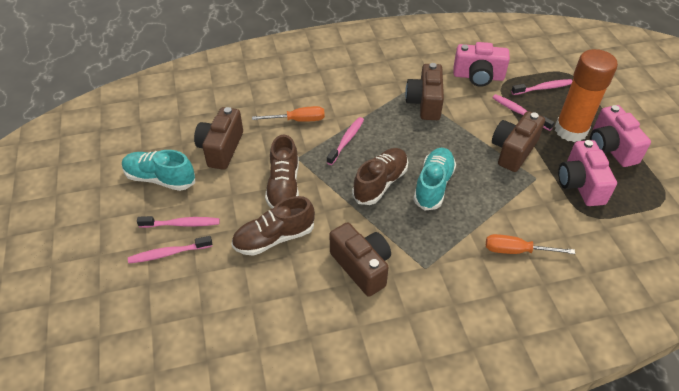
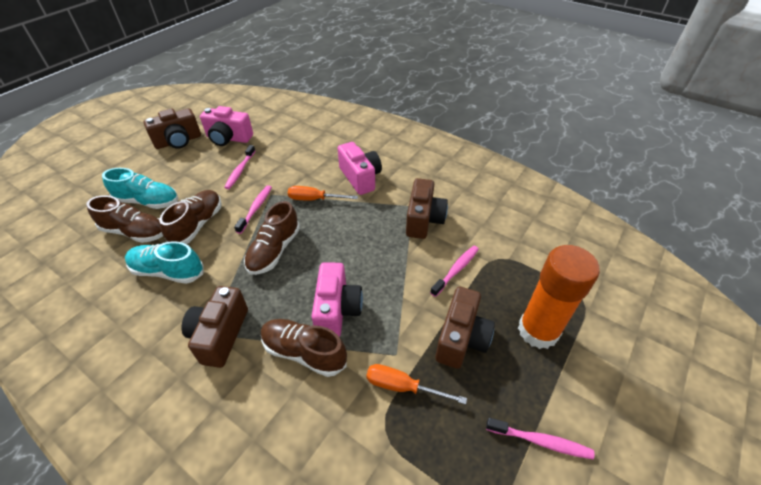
brown shoe: 3 -> 4
pink toothbrush: 5 -> 4

